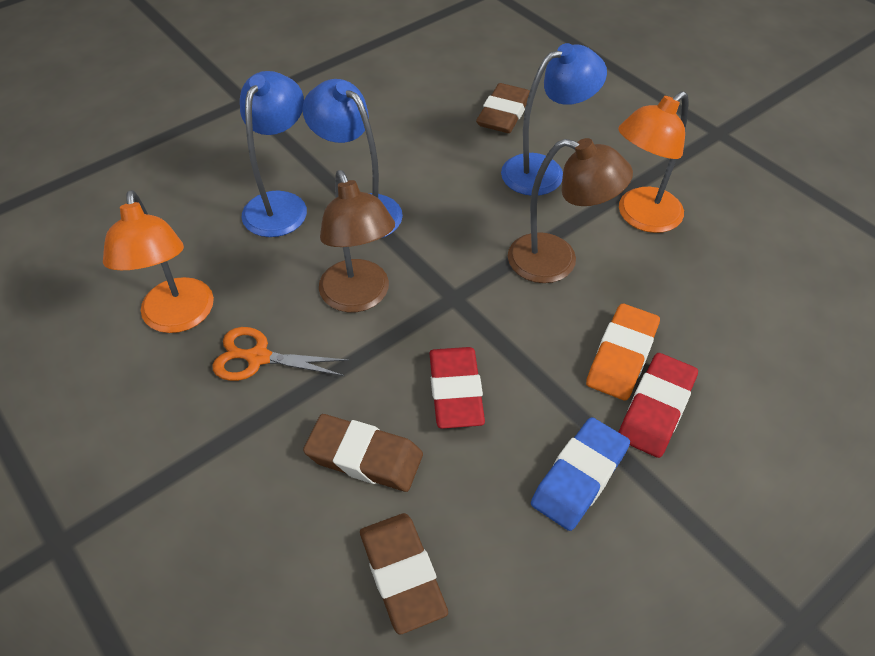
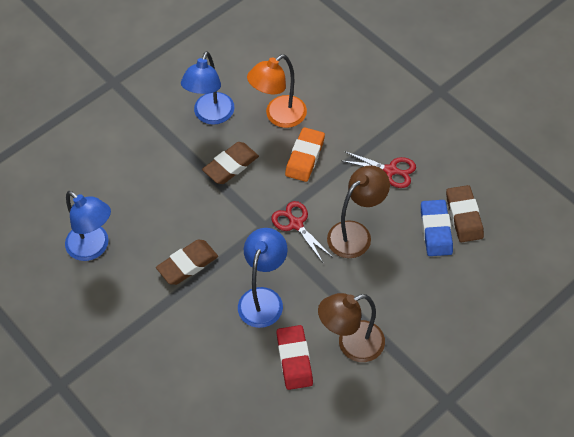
orange lamp: 2 -> 1
orange scissors: 1 -> 0
red eraser: 2 -> 1
red scissors: 0 -> 2

